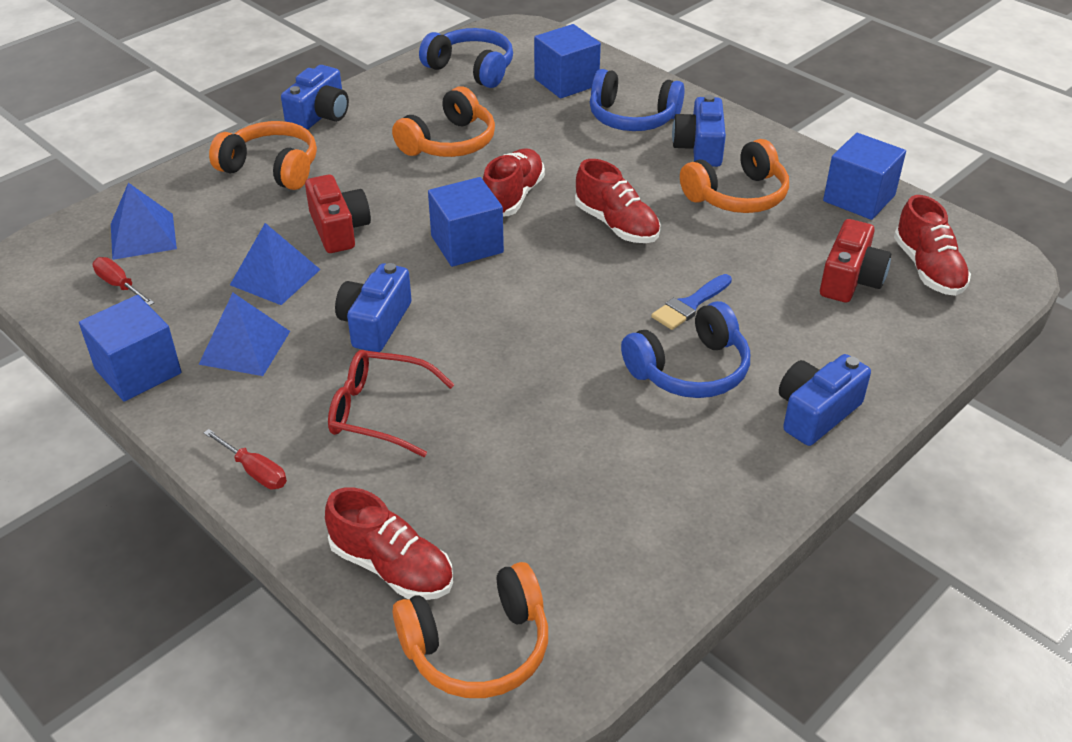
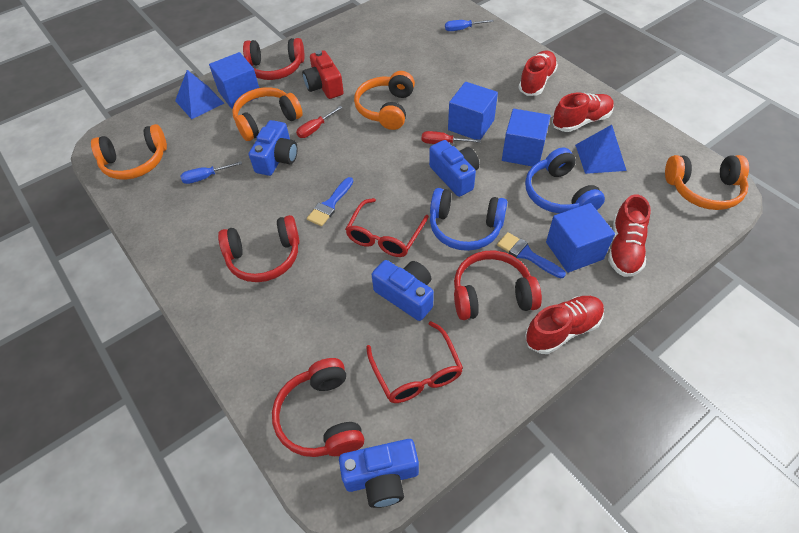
blue brush: 1 -> 2
blue headphones: 3 -> 2
blue pyramid: 3 -> 2
blue screwdriver: 0 -> 2
red camera: 2 -> 1
red glasses: 1 -> 2
red headphones: 0 -> 4

